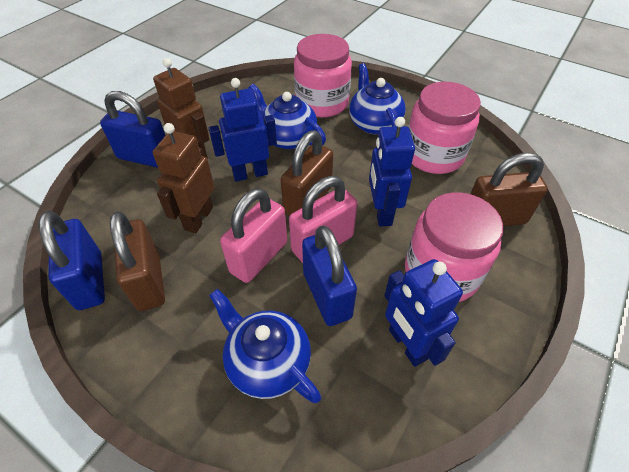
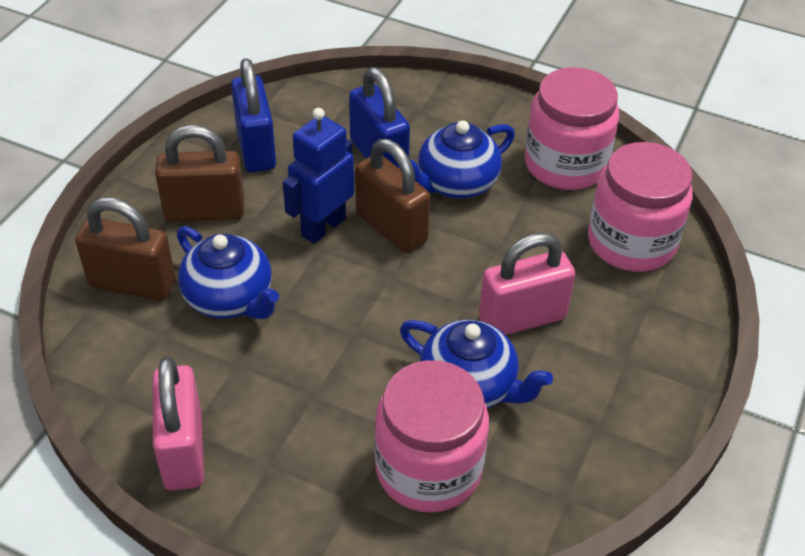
blue padlock: 3 -> 2
blue robot: 3 -> 1
brown robot: 2 -> 0

